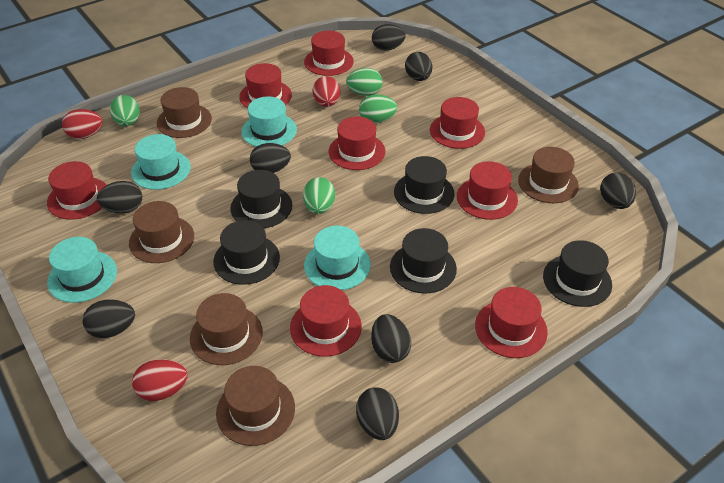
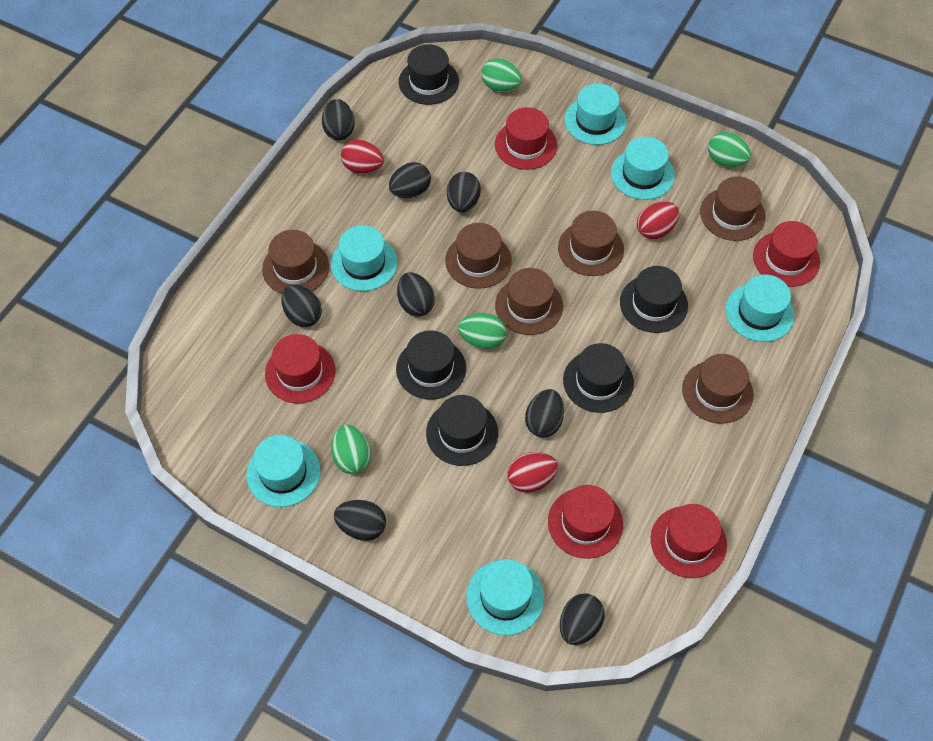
brown hat: 5 -> 6
red hat: 8 -> 5
turquoise hat: 4 -> 6

